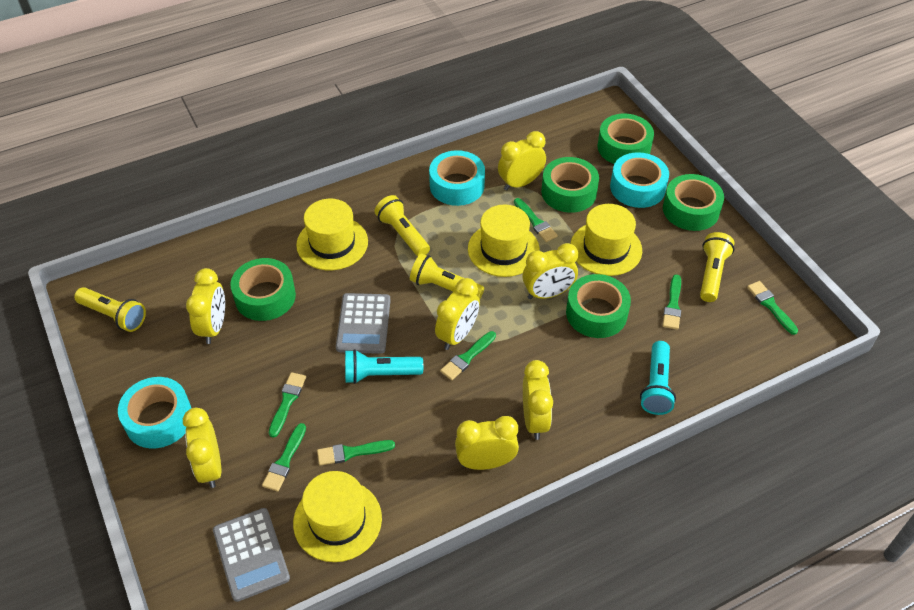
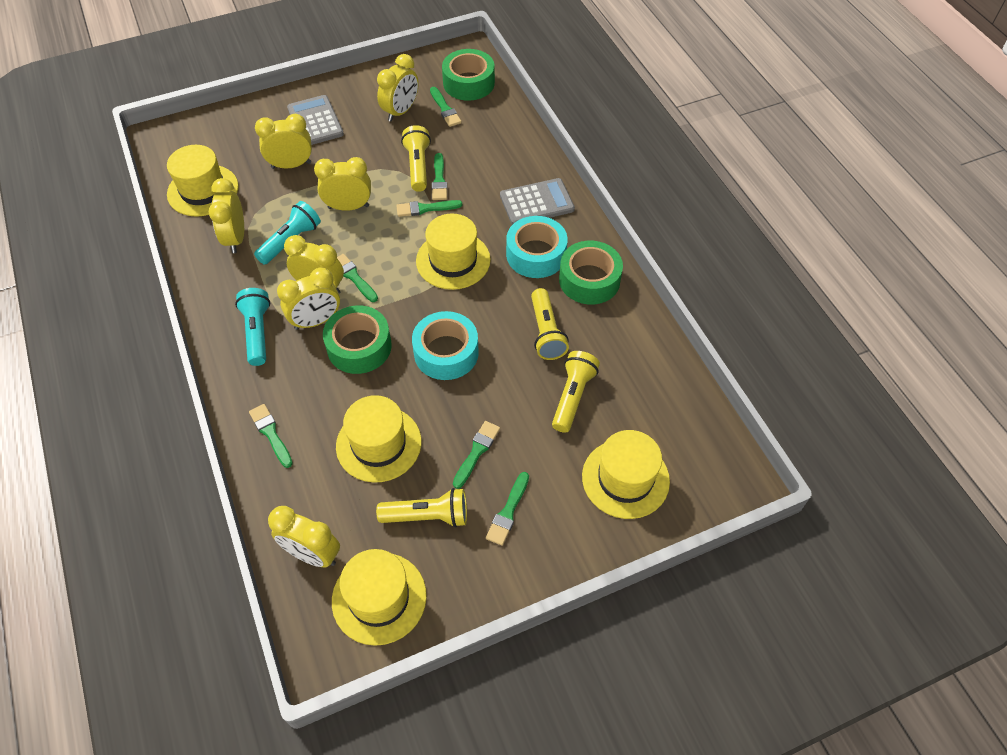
green tape: 5 -> 3
turquoise tape: 3 -> 2
yellow hat: 4 -> 5

